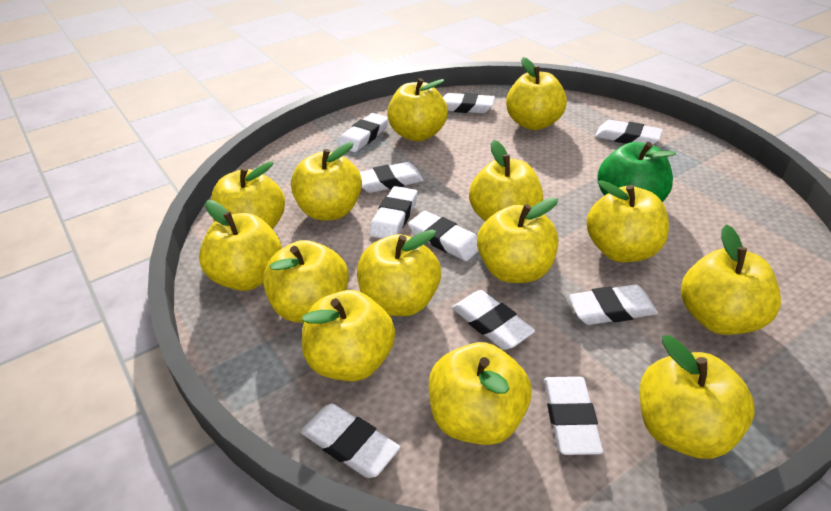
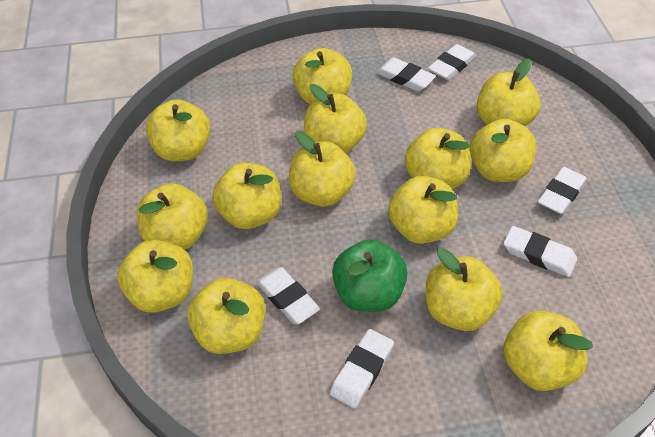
white eraser: 10 -> 6

